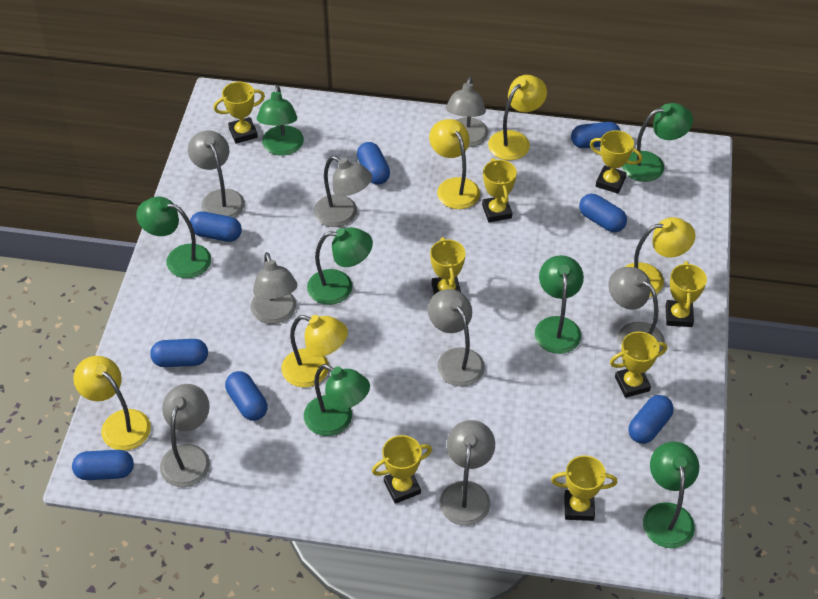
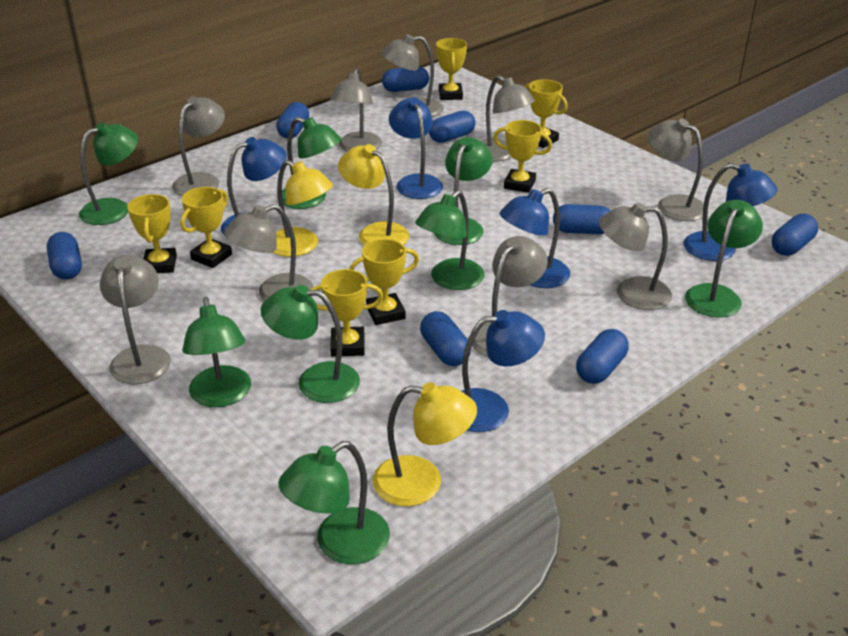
blue lamp: 0 -> 5
green lamp: 7 -> 8
grey lamp: 8 -> 9
yellow lamp: 5 -> 3
yellow trophy: 8 -> 7

